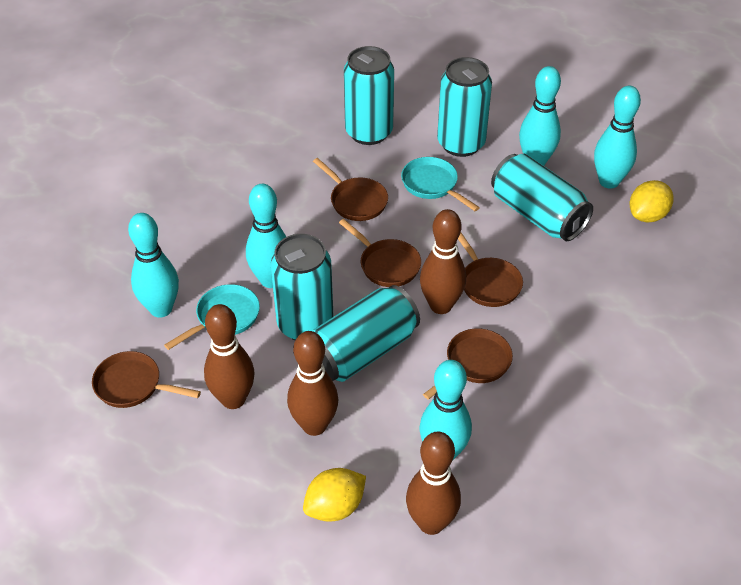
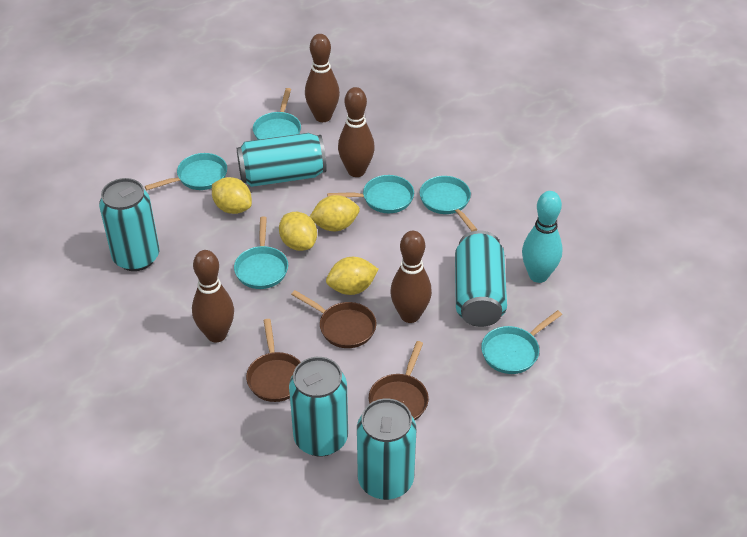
brown pan: 5 -> 3
turquoise bowling pin: 5 -> 1
turquoise pan: 2 -> 6
yellow lemon: 2 -> 4

